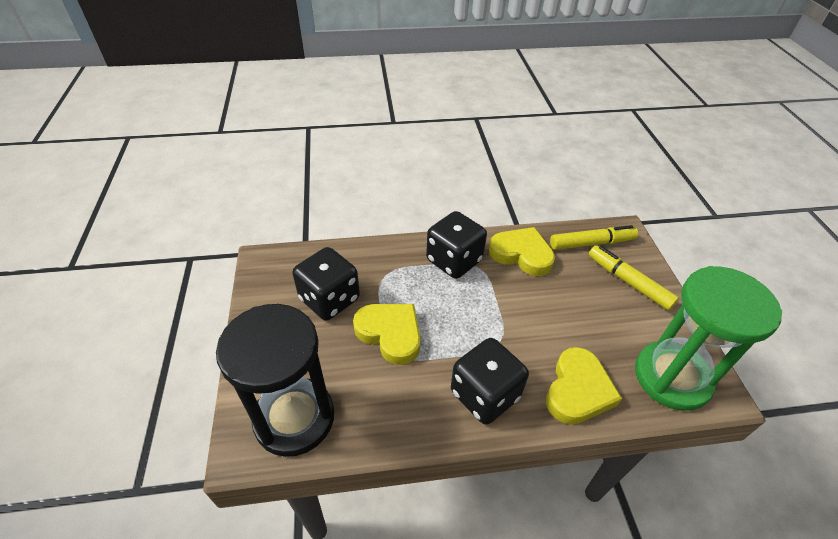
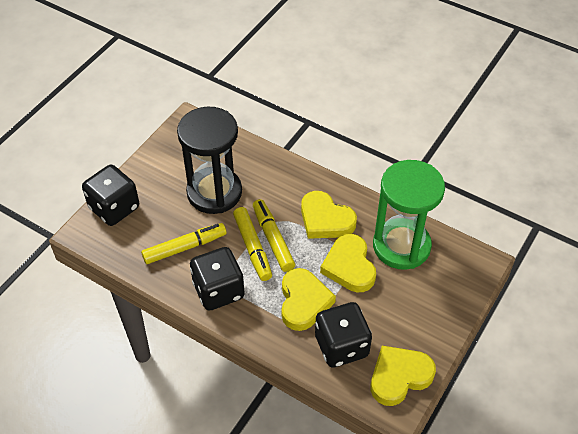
yellow heart: 3 -> 4
yellow marker: 2 -> 3

